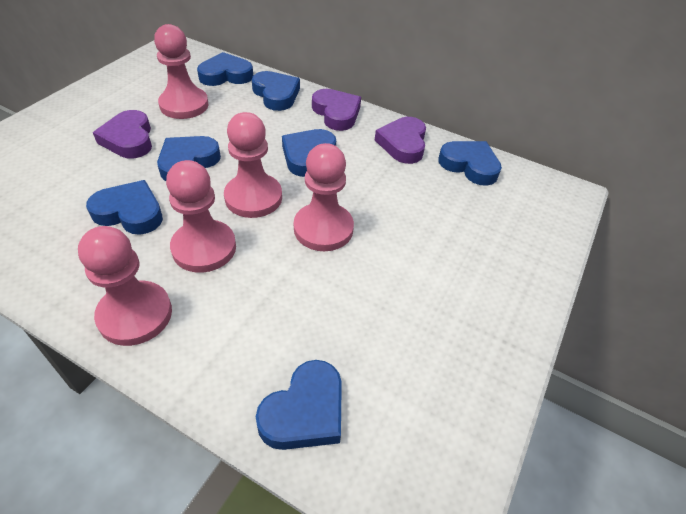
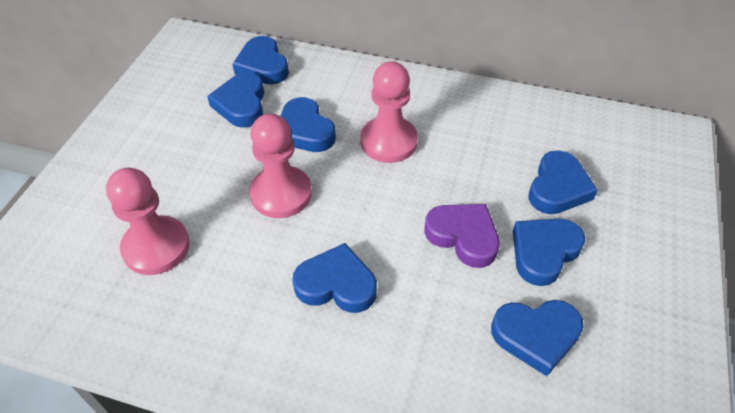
pink pawn: 5 -> 3
purple heart: 3 -> 1

